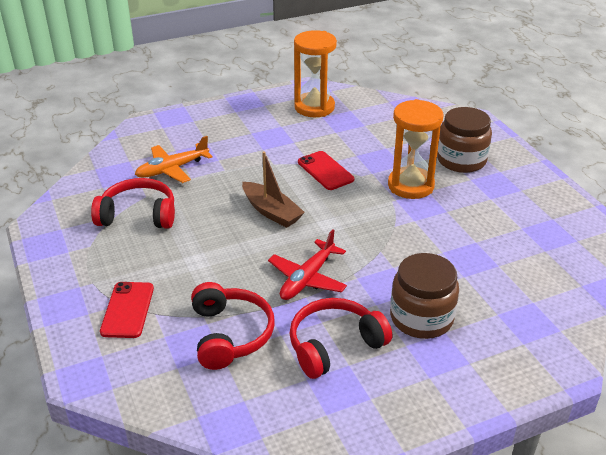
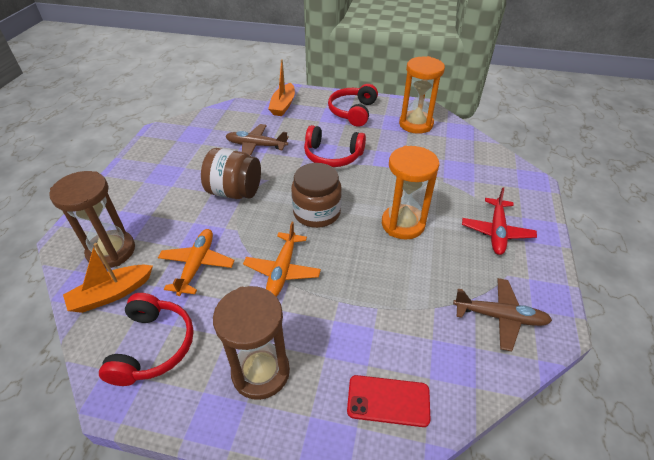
brown boat: 1 -> 0
brown hourglass: 0 -> 2
brown plane: 0 -> 2
orange boat: 0 -> 2
orange plane: 1 -> 2
red phone: 2 -> 1

